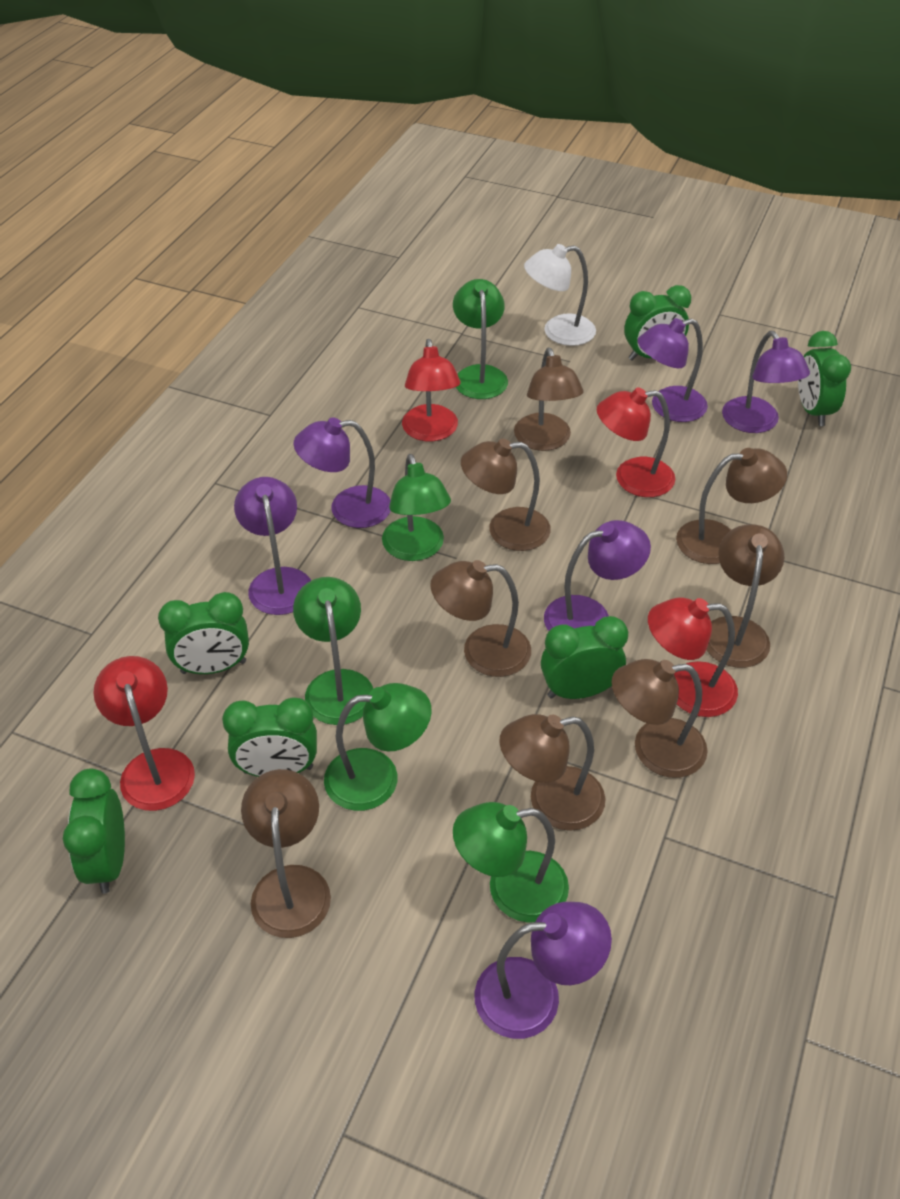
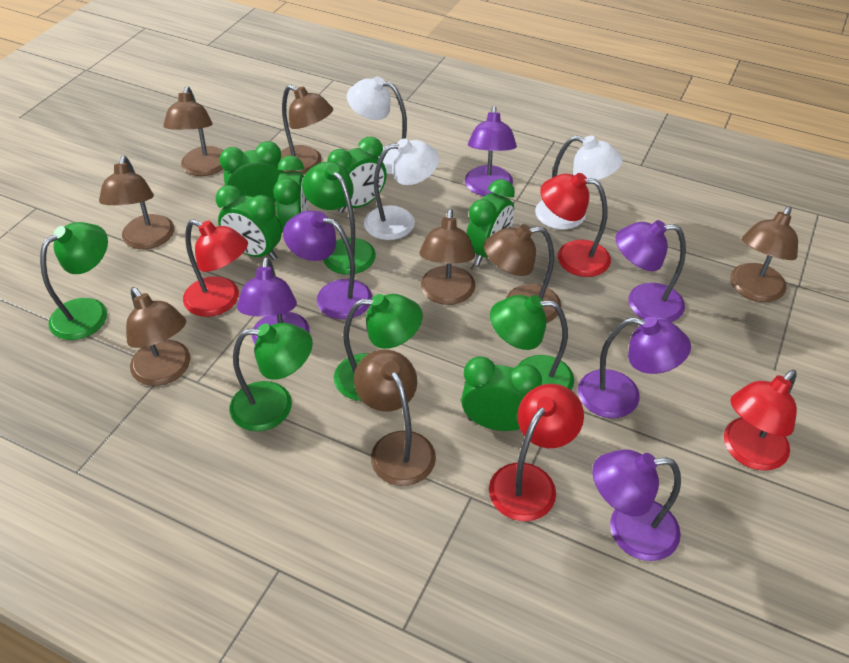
white lamp: 1 -> 3

